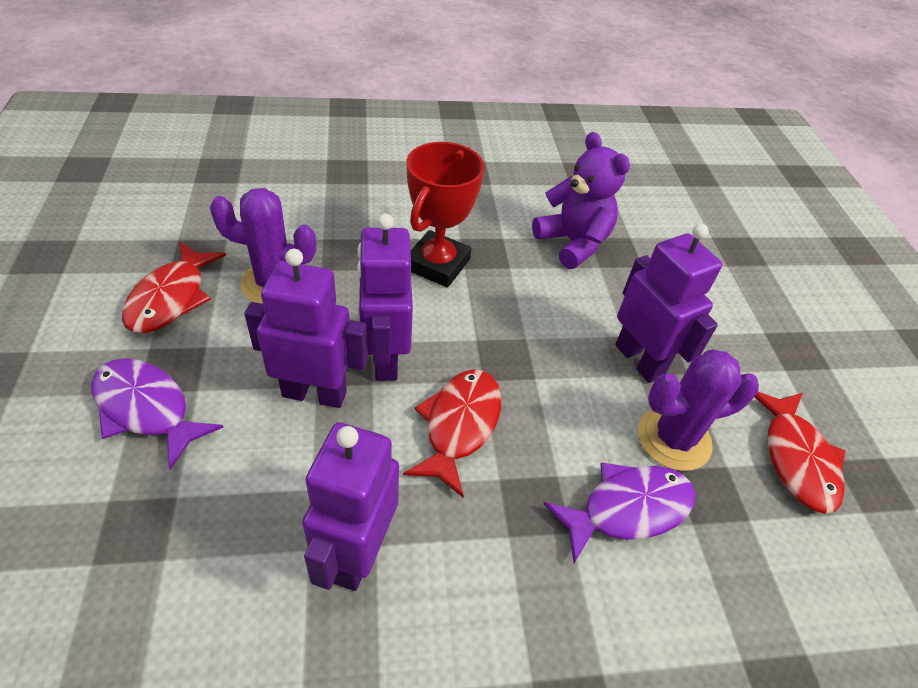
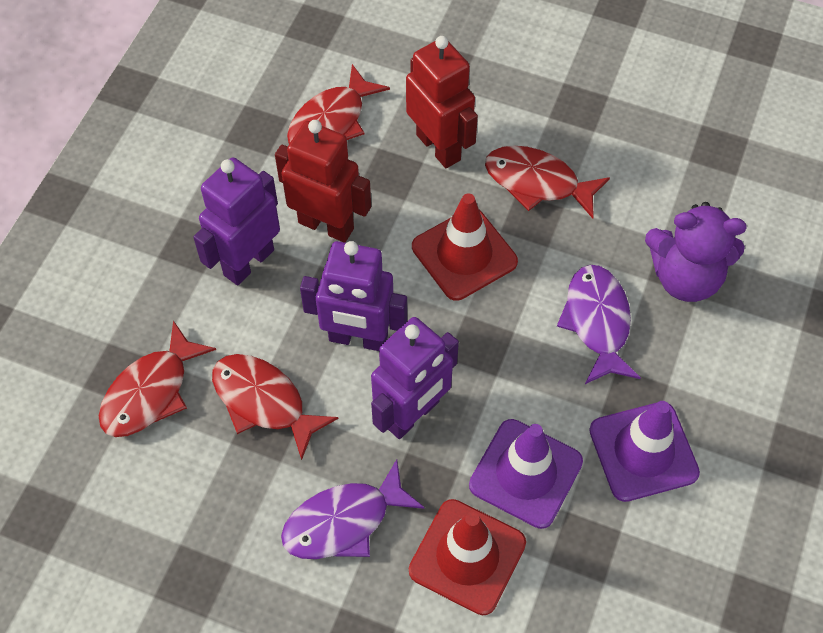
purple cactus: 2 -> 0
purple robot: 4 -> 3
purple traffic cone: 0 -> 2
red fish: 3 -> 4
red robot: 0 -> 2
red traffic cone: 0 -> 2
red trophy: 1 -> 0

